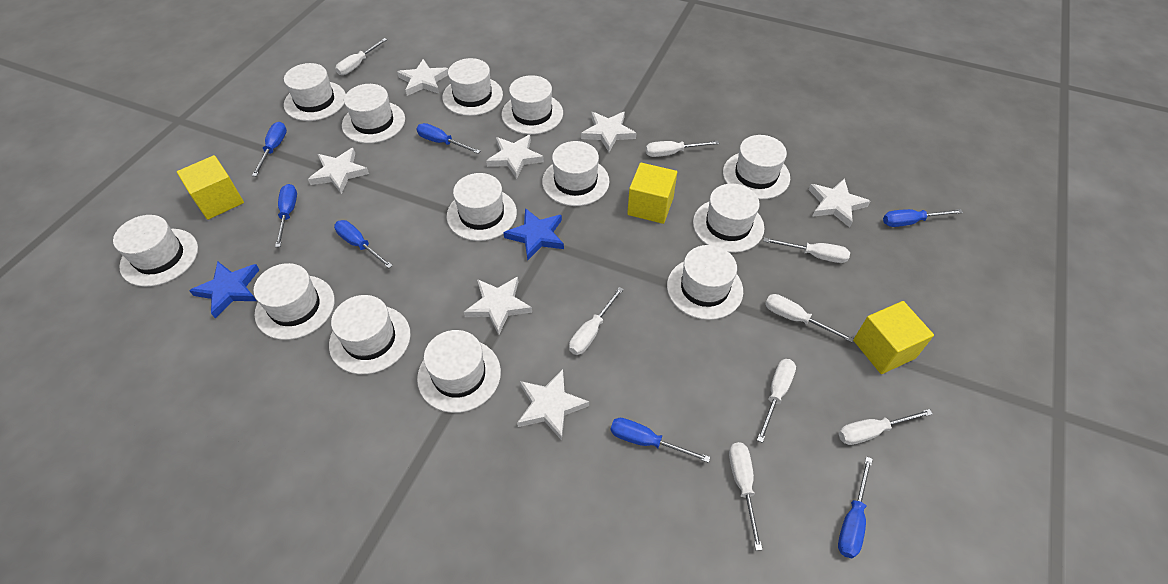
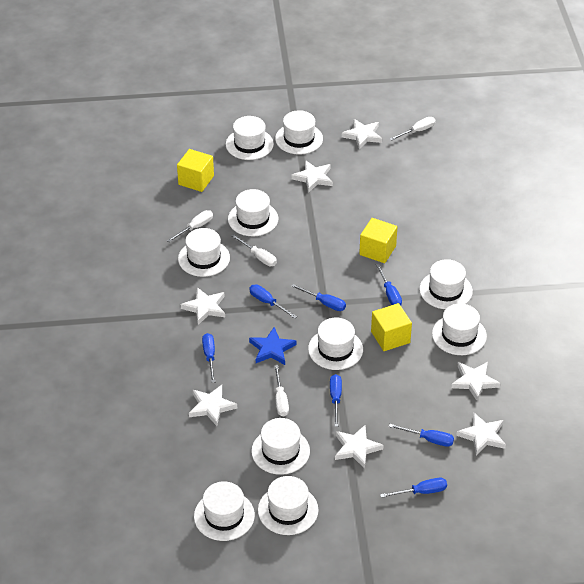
blue star: 2 -> 1
white hat: 13 -> 10
white screwdriver: 8 -> 4

